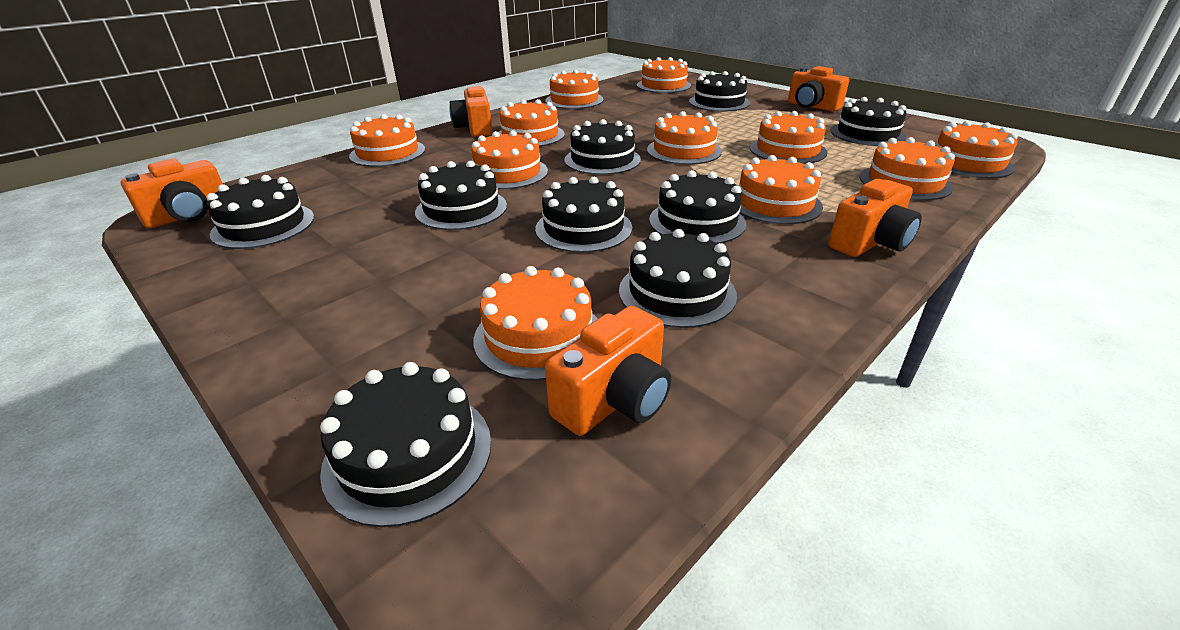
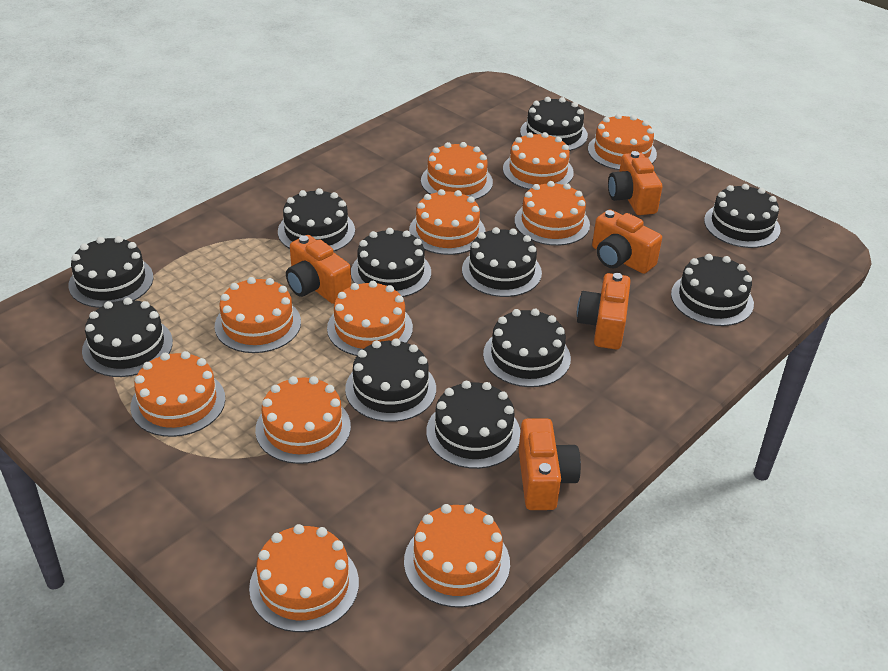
black cake: 9 -> 11

